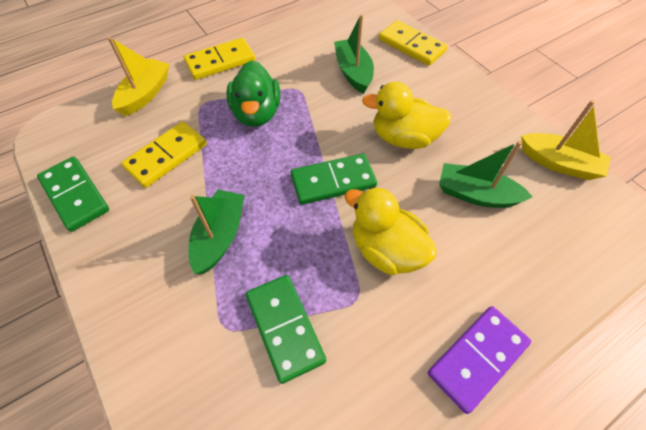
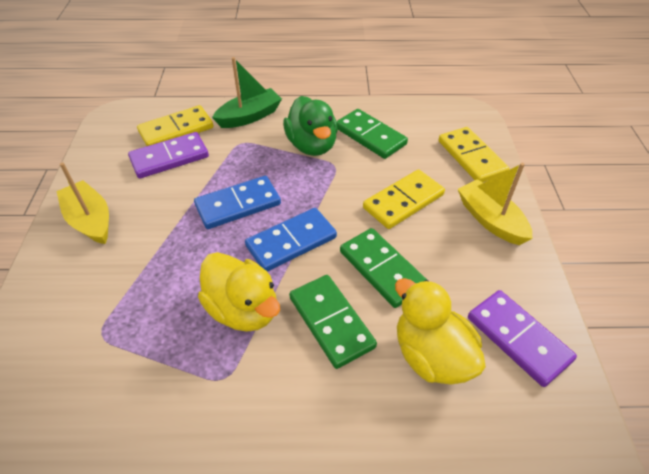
blue domino: 0 -> 2
green boat: 3 -> 1
purple domino: 1 -> 2

